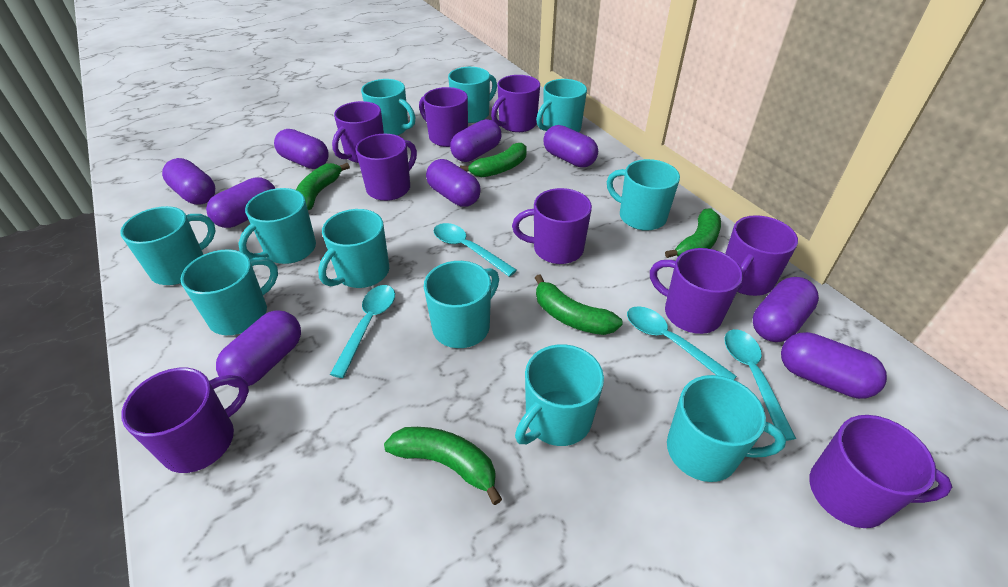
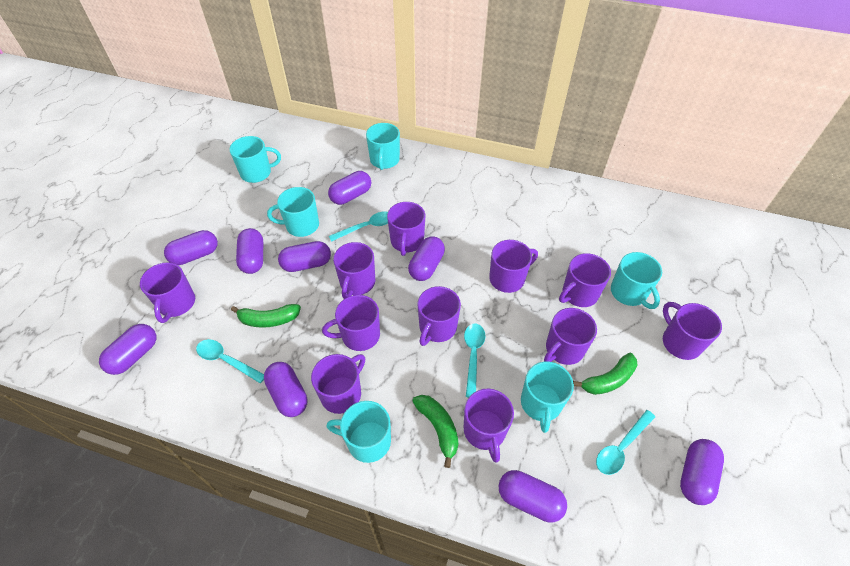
green banana: 5 -> 3
purple mug: 9 -> 11
turquoise mug: 11 -> 6

